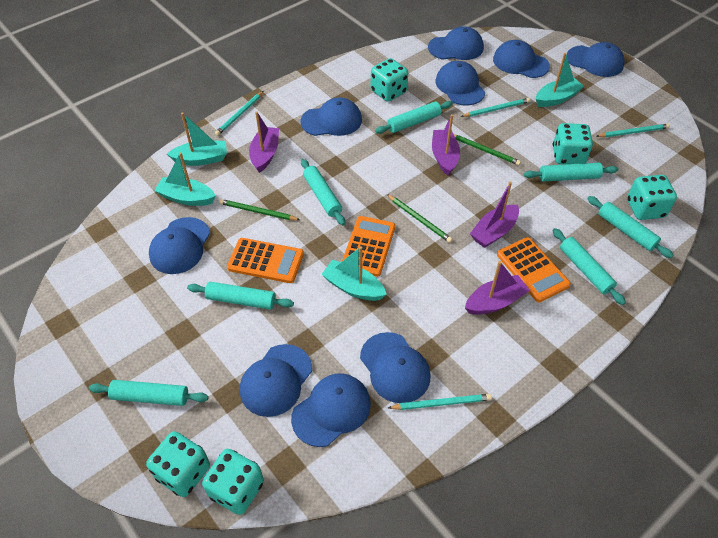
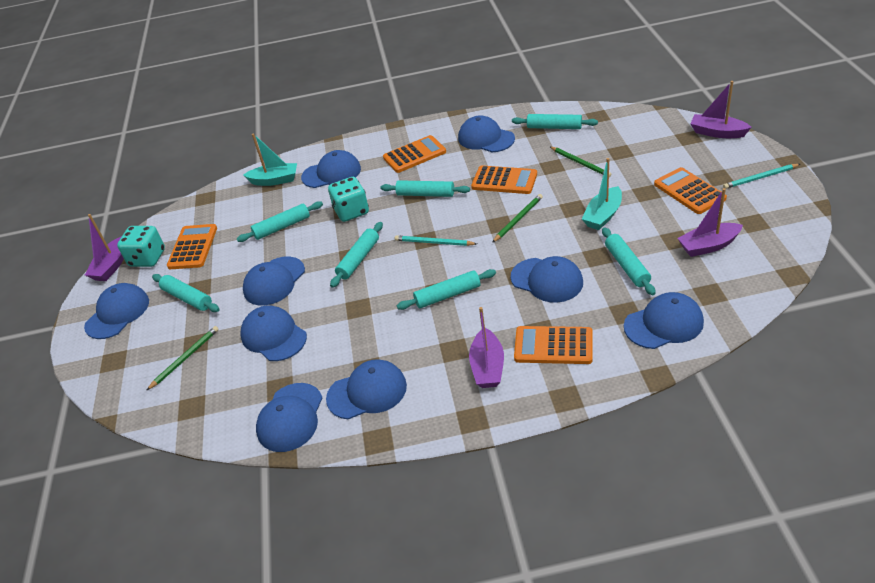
orange calculator: 3 -> 5
turquoise boat: 4 -> 2
turquoise dice: 5 -> 2
turquoise pencil: 4 -> 2

